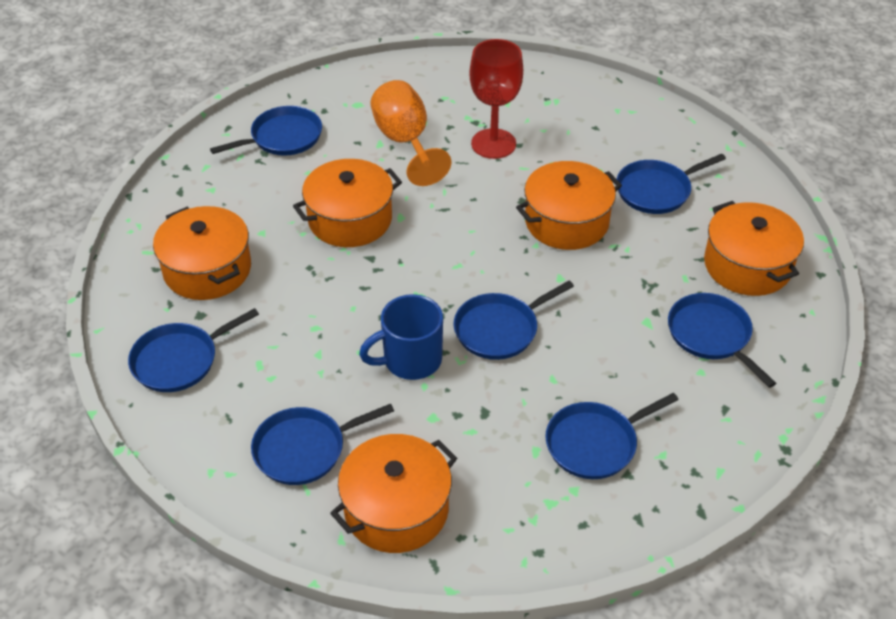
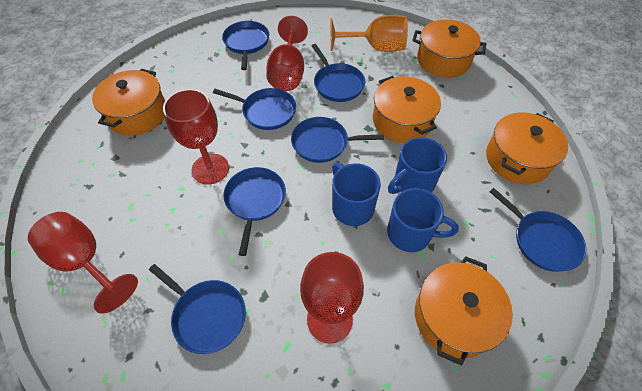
blue mug: 1 -> 3
red goblet: 1 -> 4

